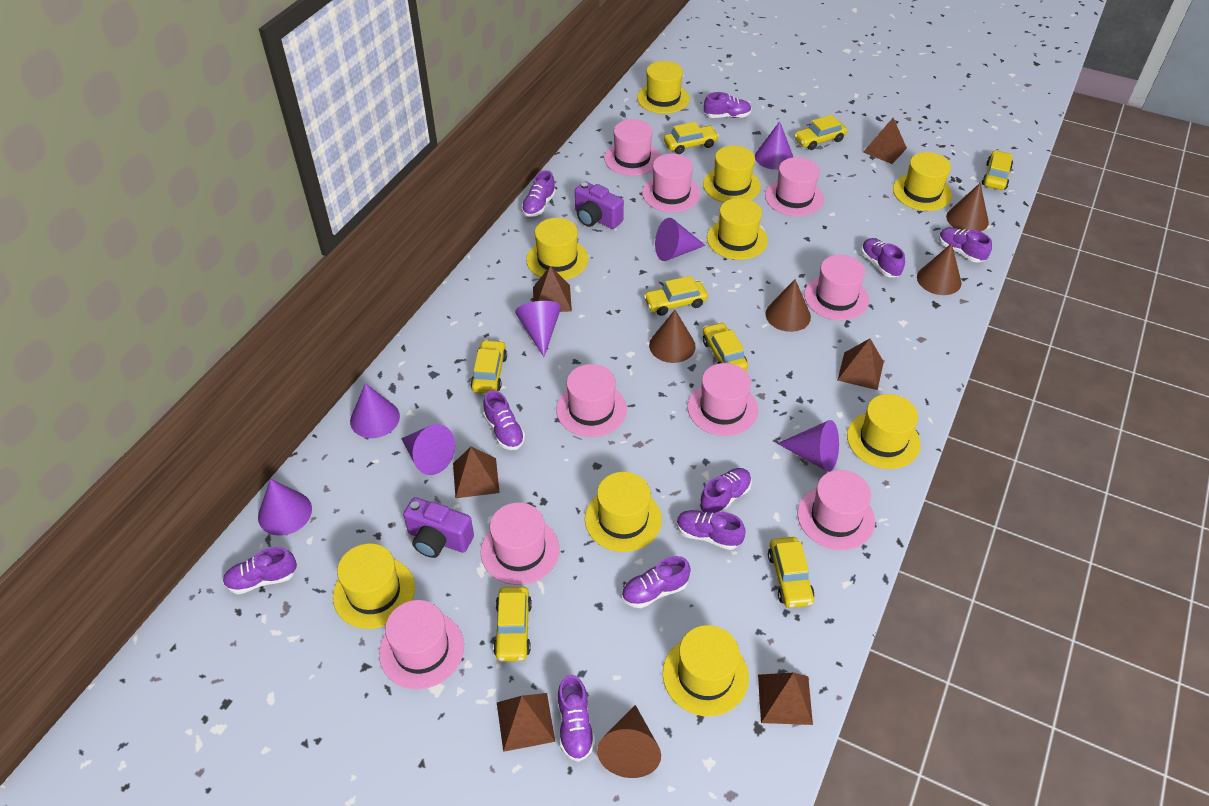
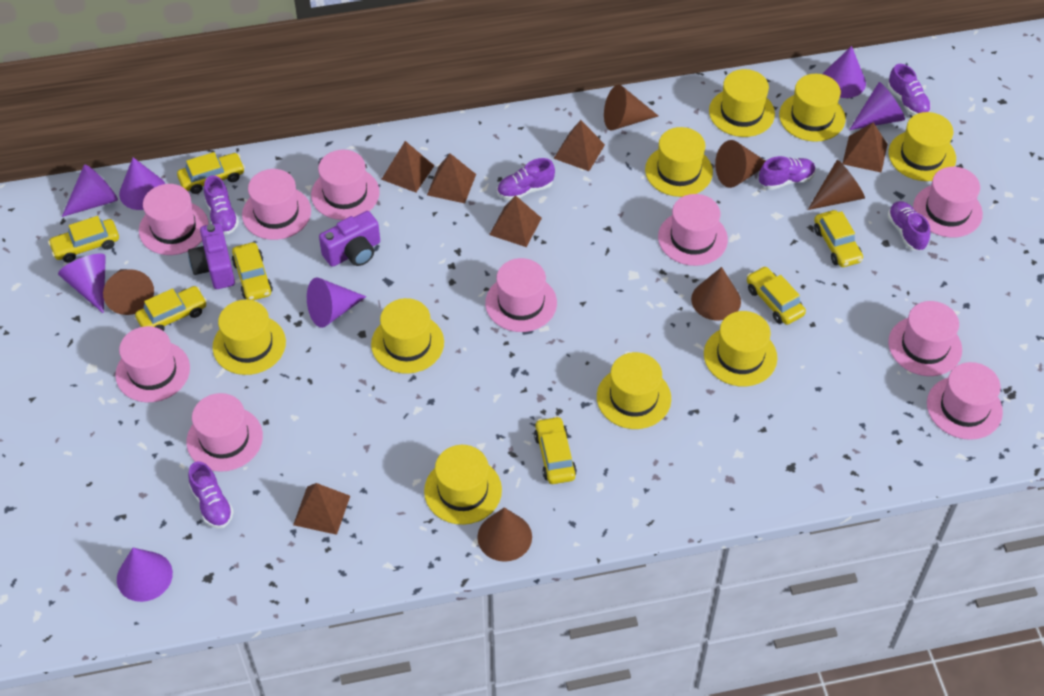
brown cone: 5 -> 6
pink hat: 9 -> 10
purple shoe: 10 -> 6
yellow car: 8 -> 7

